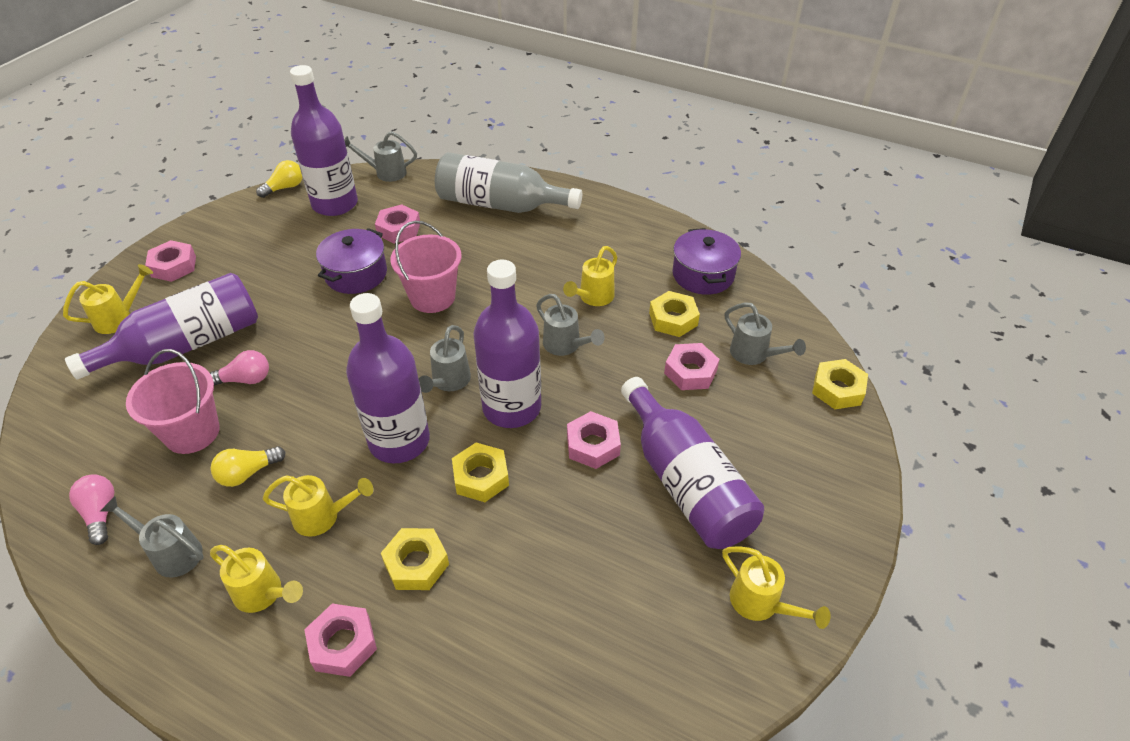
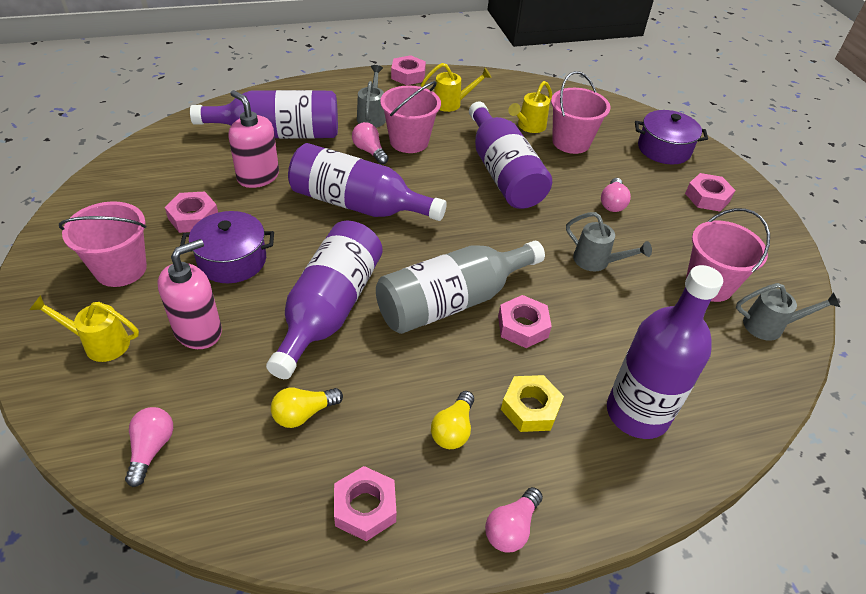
grey watering can: 5 -> 3
pink bucket: 2 -> 4
pink light bulb: 2 -> 4
pink soap dispenser: 0 -> 2
yellow nut: 4 -> 1
yellow watering can: 5 -> 3

